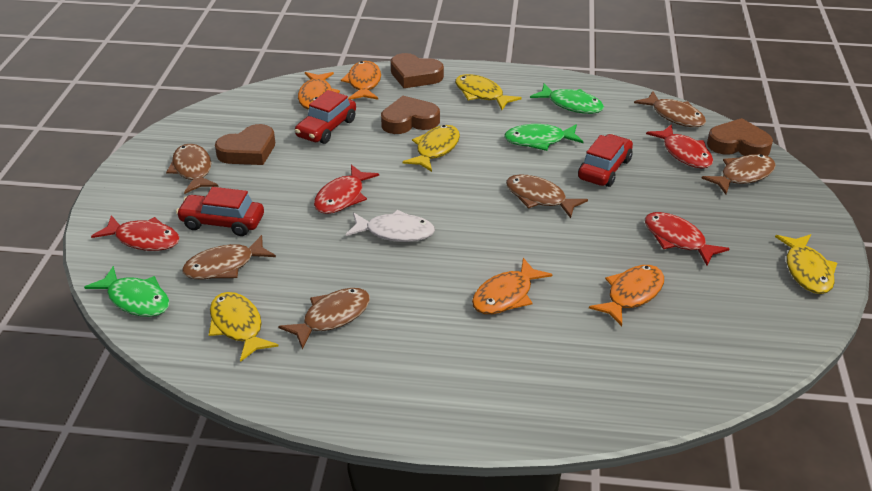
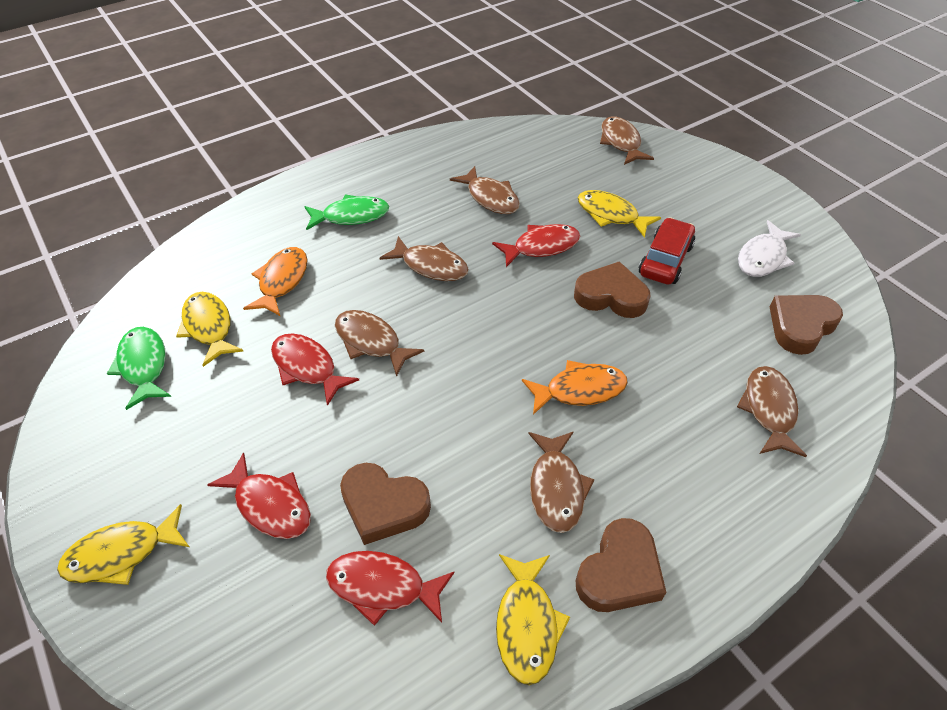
green fish: 3 -> 2
orange fish: 4 -> 2
red car: 3 -> 1

